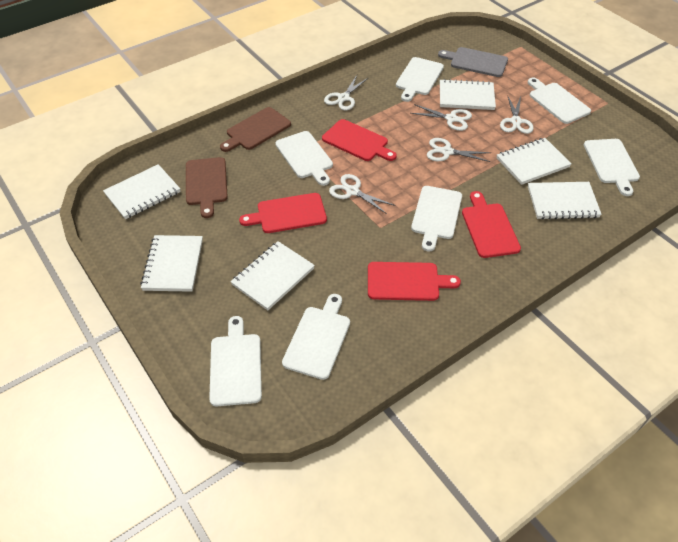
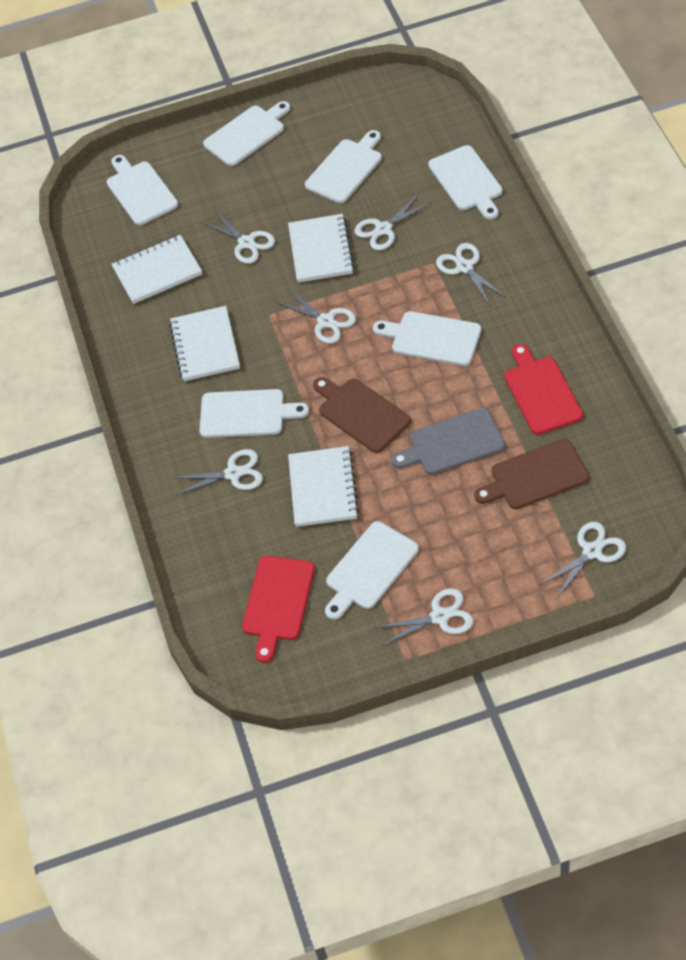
red cutting board: 4 -> 2
white notebook: 6 -> 4
white scissors: 5 -> 7

